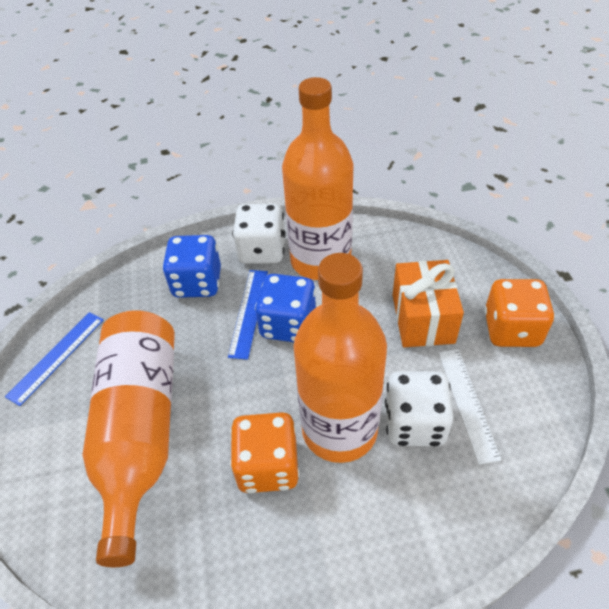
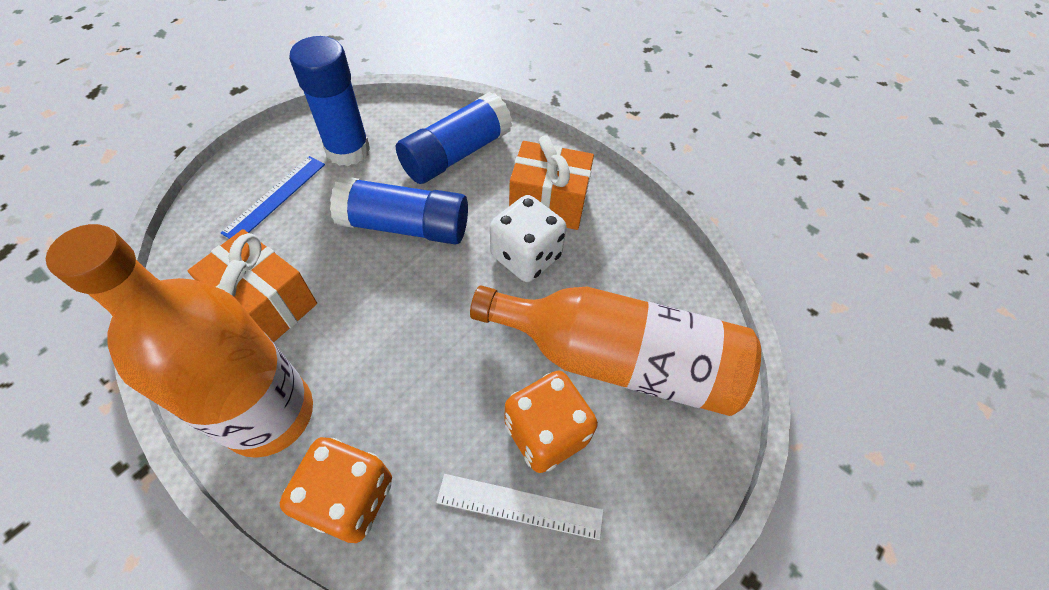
blue dice: 2 -> 0
blue glue stick: 0 -> 3
blue ruler: 2 -> 1
orange bottle: 3 -> 2
orange gift: 1 -> 2
white dice: 2 -> 1

